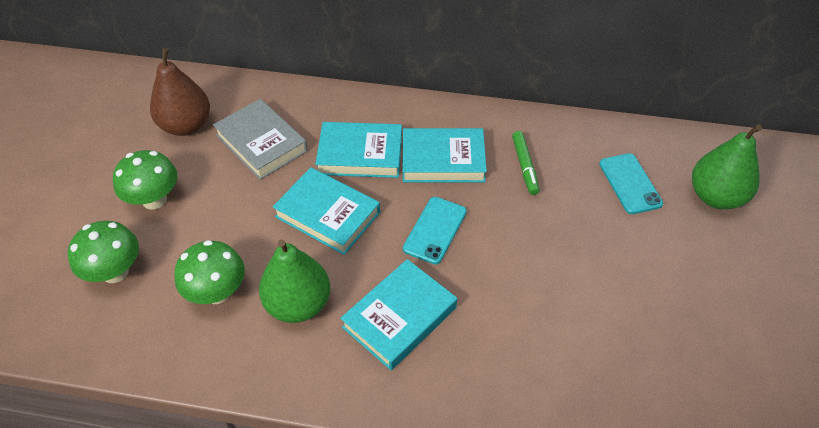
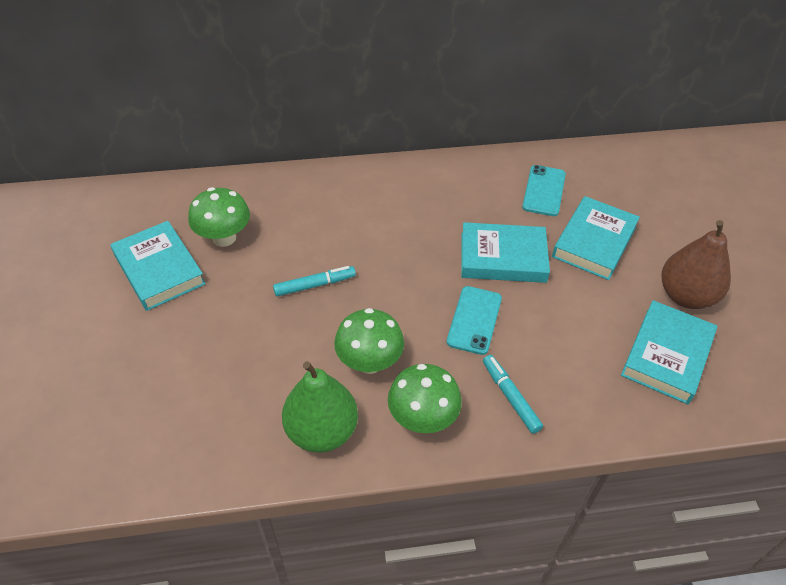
green marker: 1 -> 0
green pear: 2 -> 1
grey book: 1 -> 0
turquoise marker: 0 -> 2

